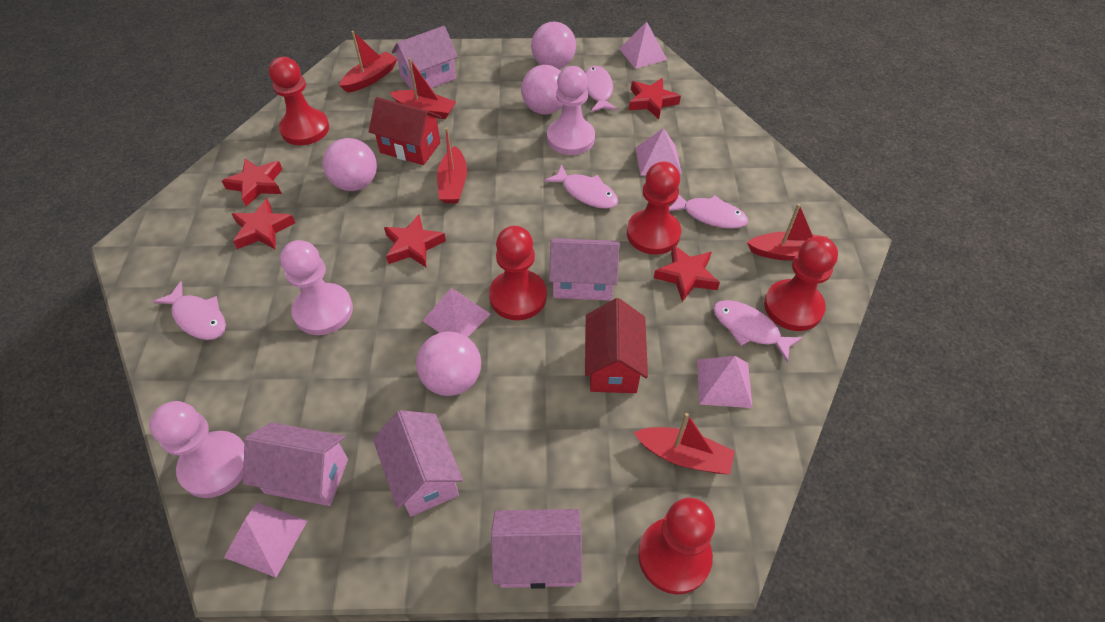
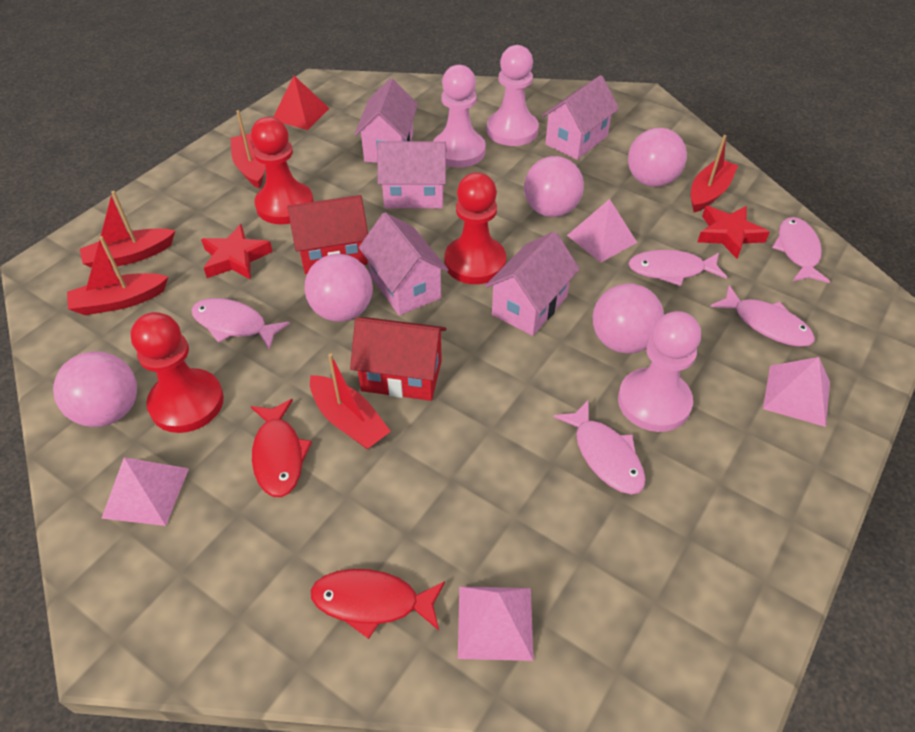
pink ball: 4 -> 5
pink pyramid: 5 -> 4
red fish: 0 -> 2
red pawn: 5 -> 3
red pyramid: 0 -> 1
red star: 5 -> 2

